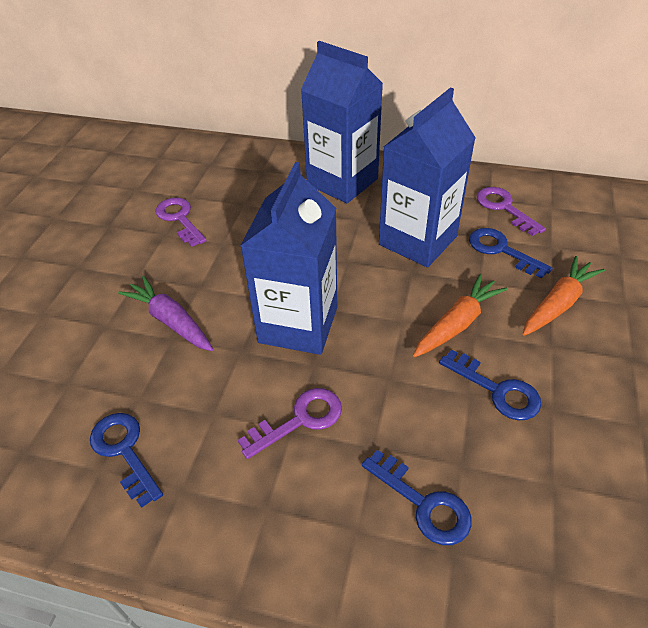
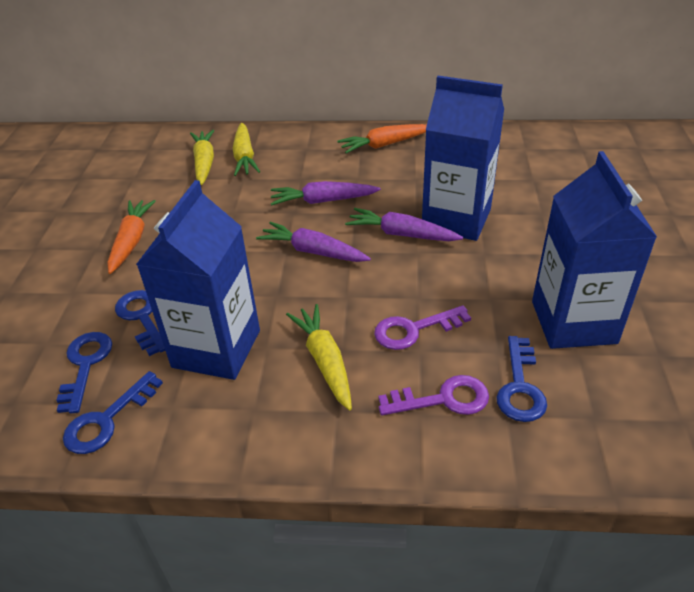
purple carrot: 1 -> 3
purple key: 3 -> 2
yellow carrot: 0 -> 3

